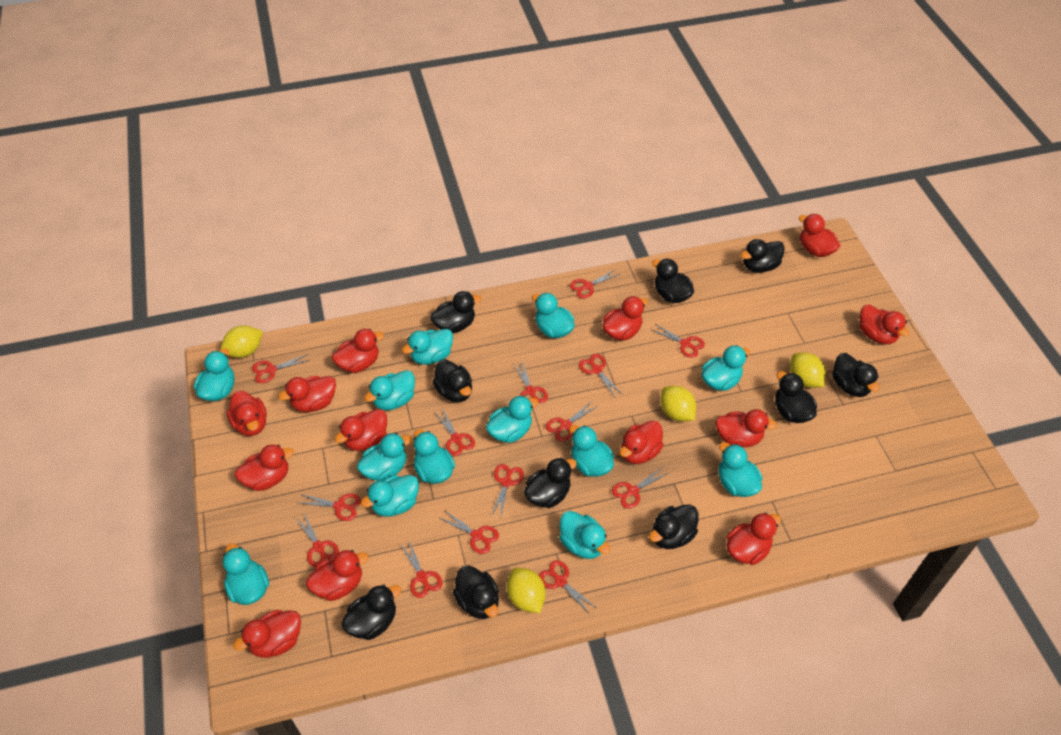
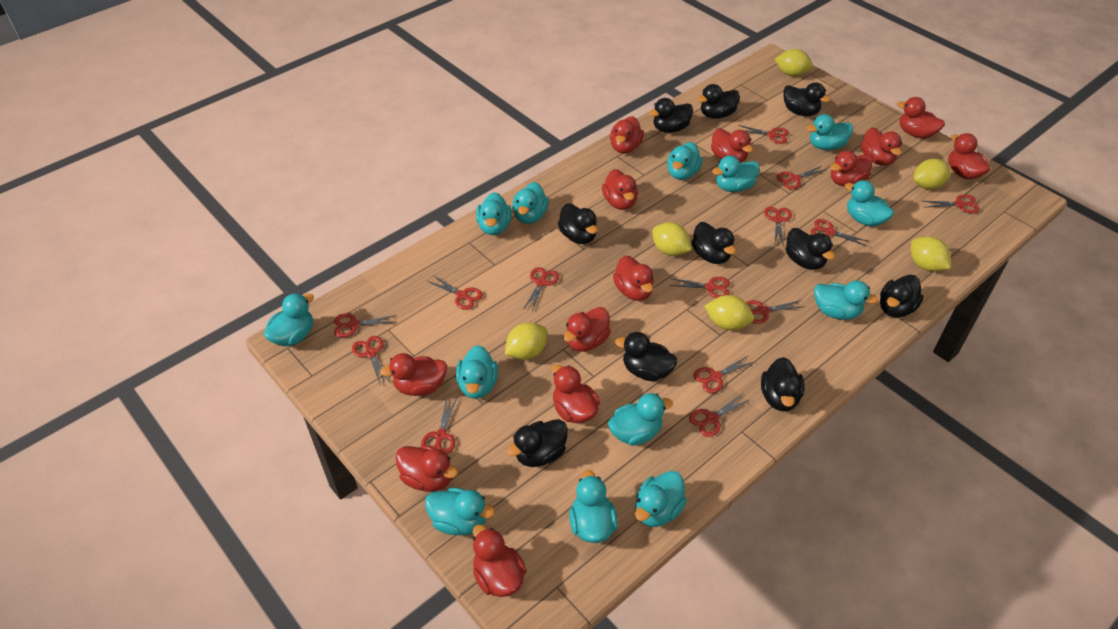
yellow lemon: 4 -> 6

